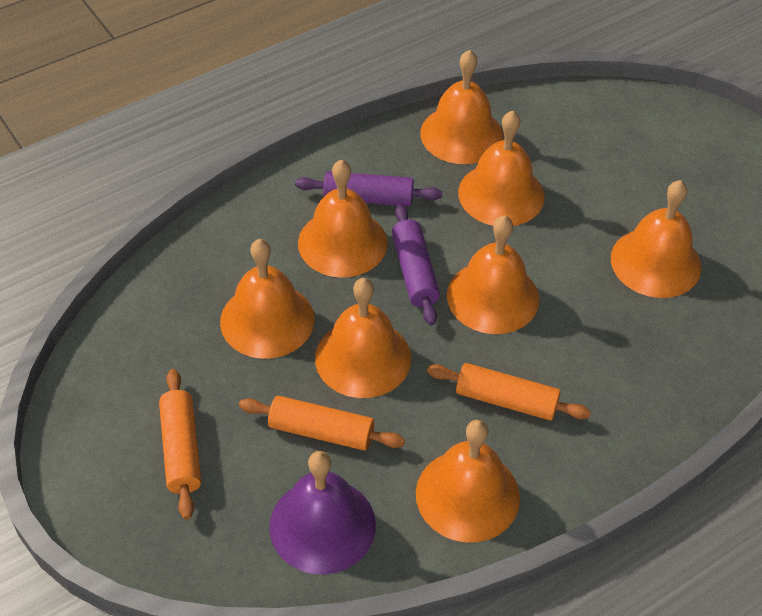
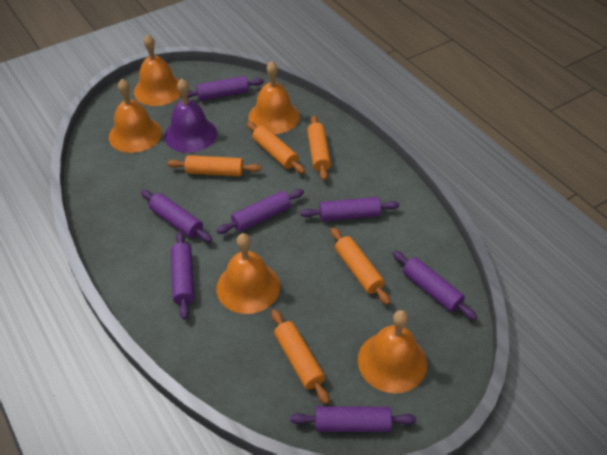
orange bell: 8 -> 5
orange rolling pin: 3 -> 5
purple rolling pin: 2 -> 7

